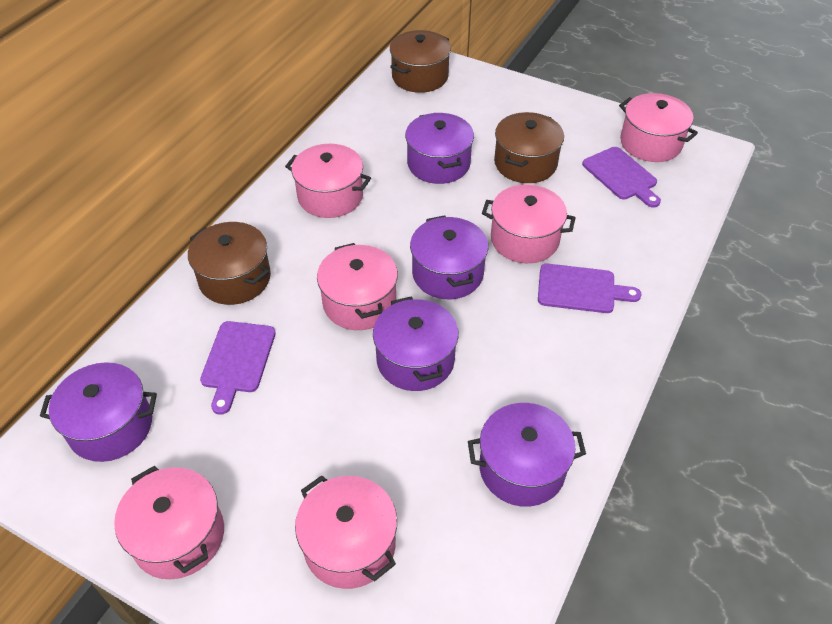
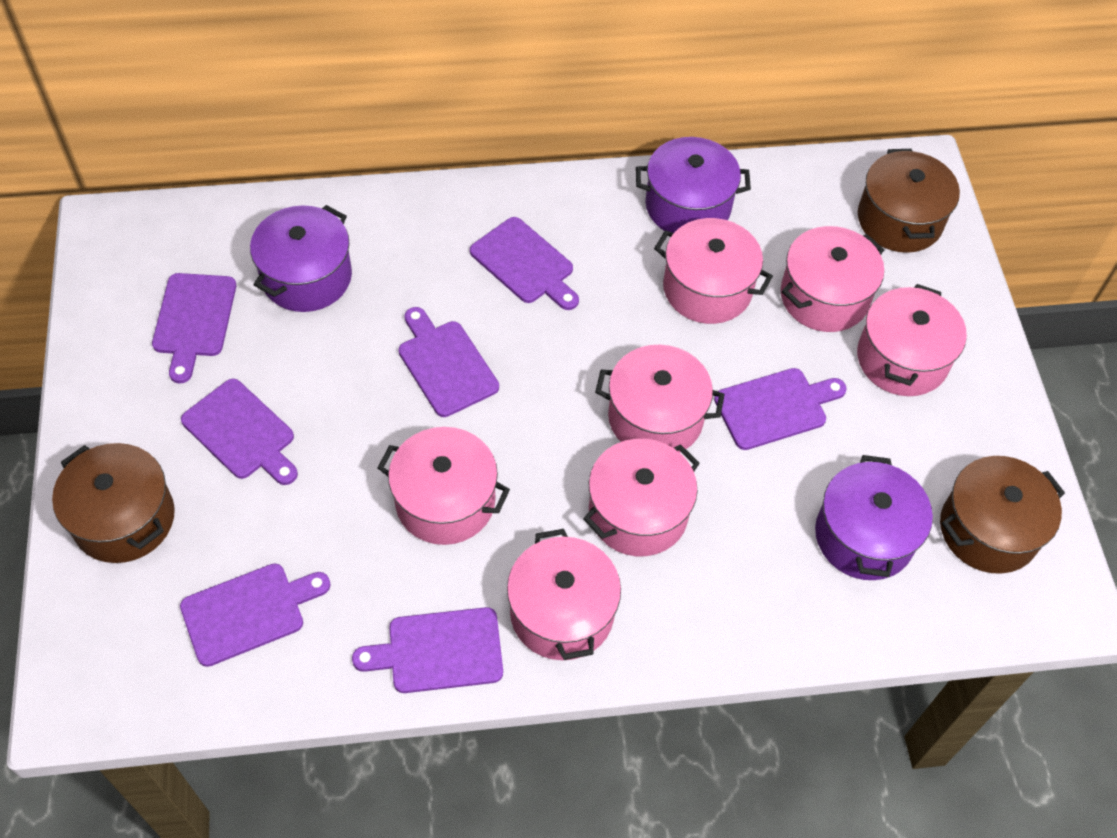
pink pot: 6 -> 7
purple cutting board: 3 -> 7
purple pot: 5 -> 3

